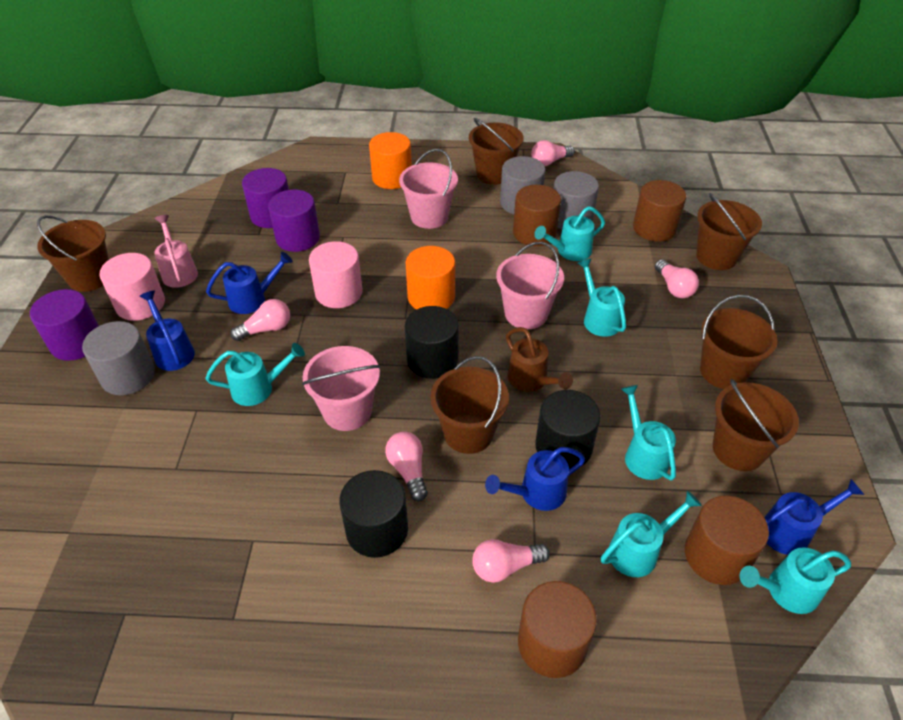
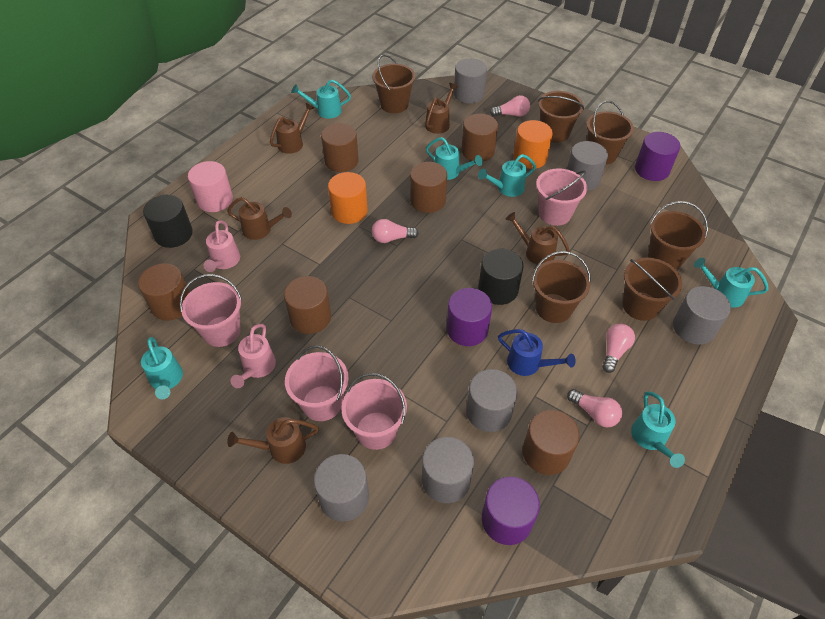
black cylinder: 3 -> 2
blue watering can: 4 -> 1
brown cylinder: 4 -> 6
brown watering can: 1 -> 5
grey cylinder: 3 -> 6
pink bucket: 3 -> 4
pink cylinder: 2 -> 1
pink light bulb: 5 -> 4
pink watering can: 1 -> 2

